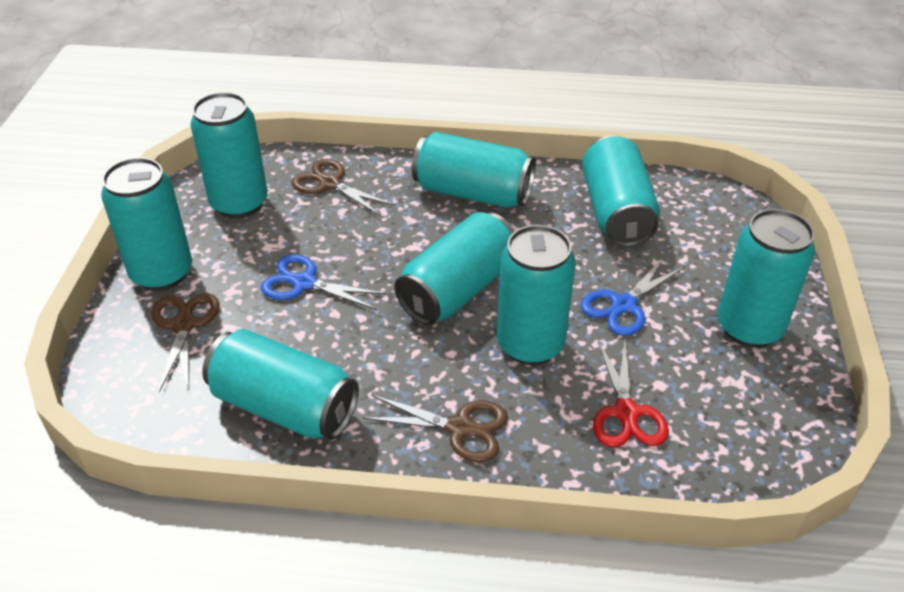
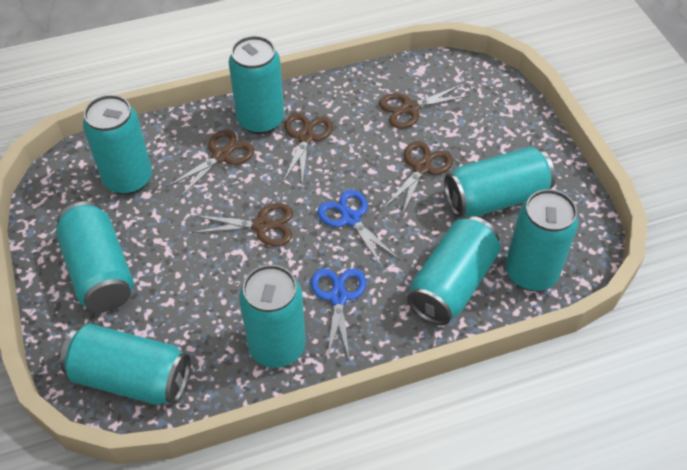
brown scissors: 3 -> 5
red scissors: 1 -> 0

